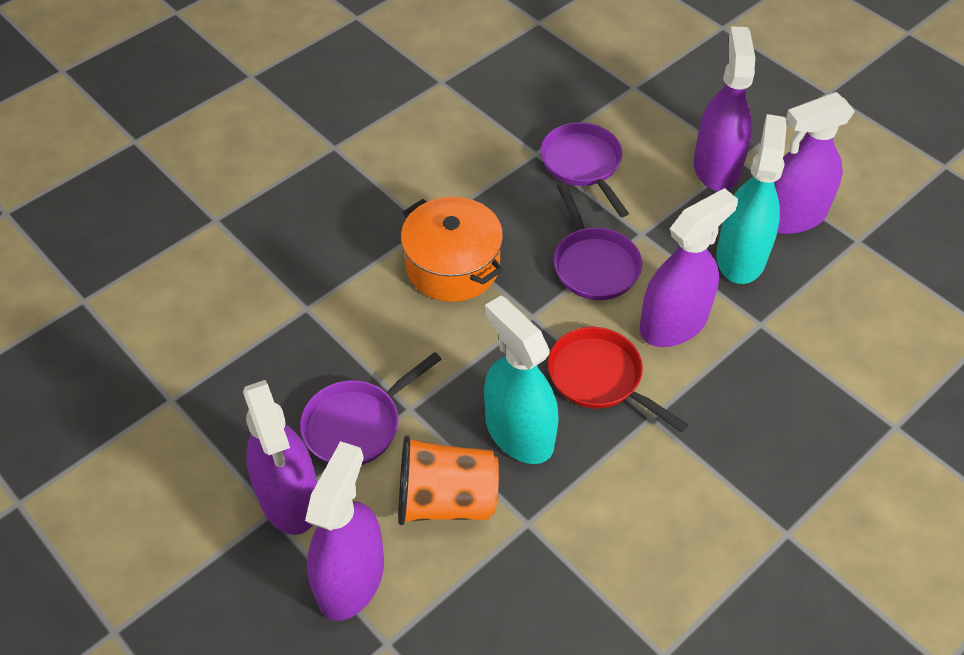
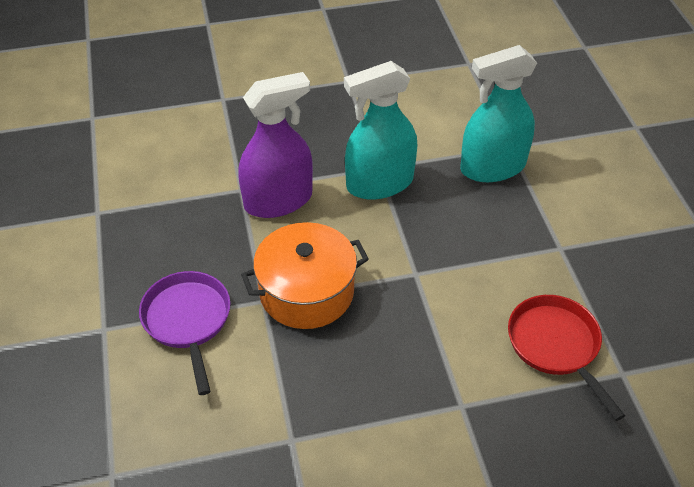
orange cup: 1 -> 0
purple pan: 3 -> 1
purple spray bottle: 5 -> 1

